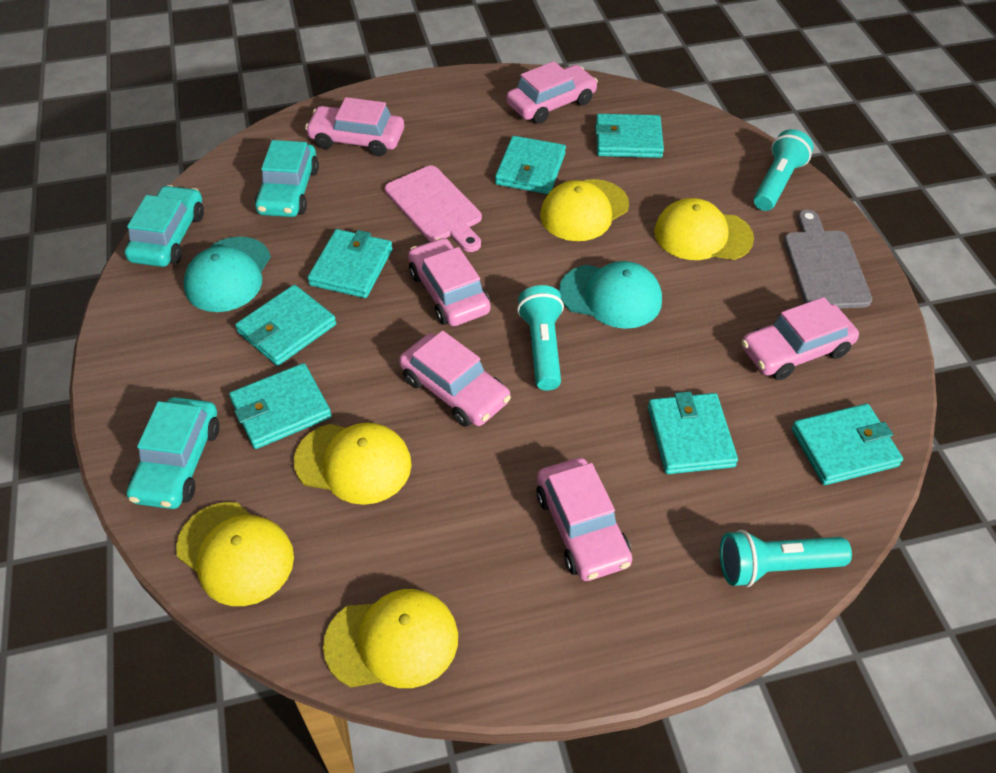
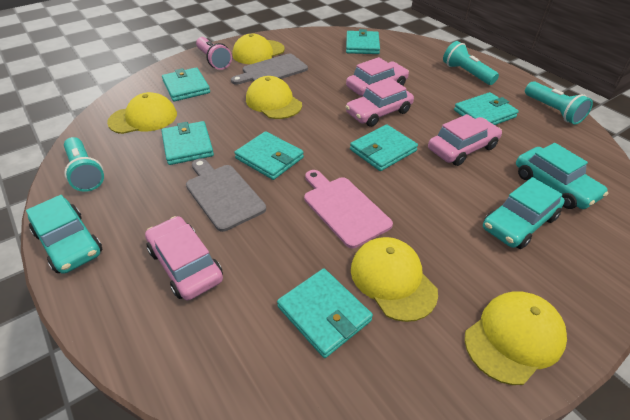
grey cutting board: 1 -> 2
pink car: 6 -> 4
pink flashlight: 0 -> 1
turquoise cap: 2 -> 0

